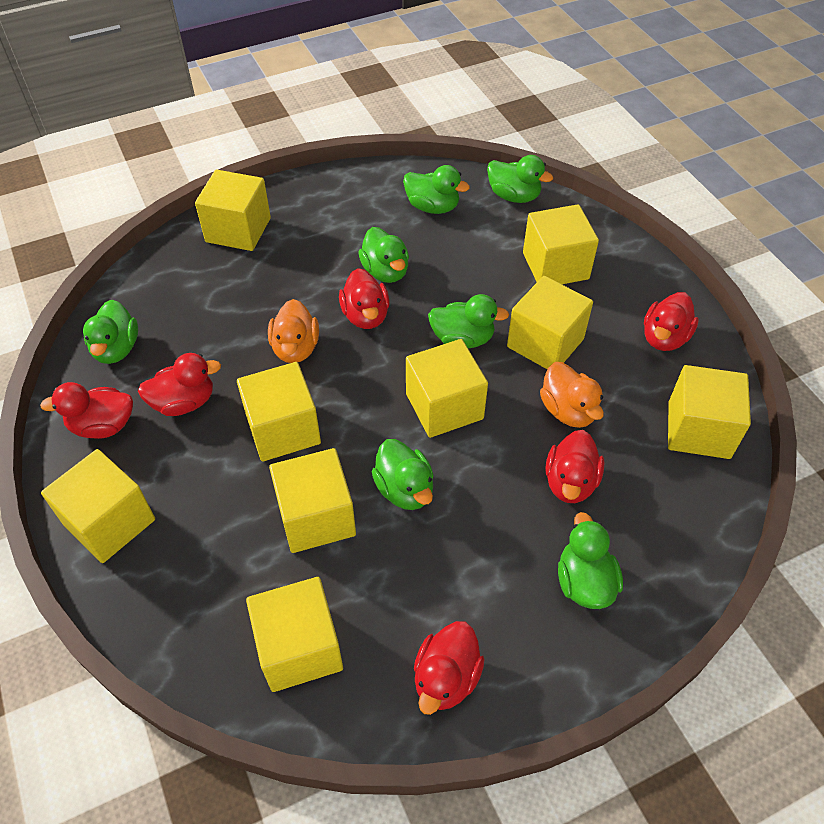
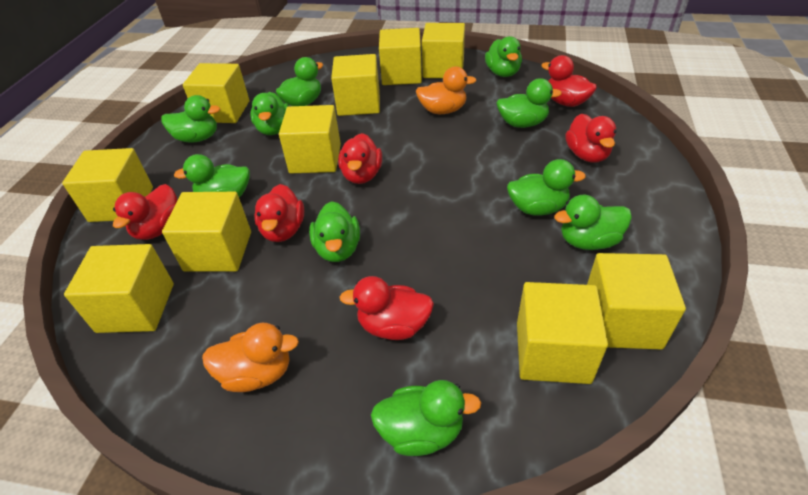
green duck: 7 -> 10
yellow cube: 9 -> 10

